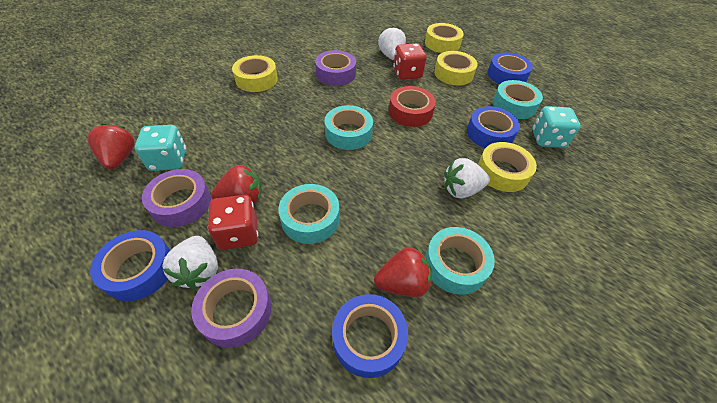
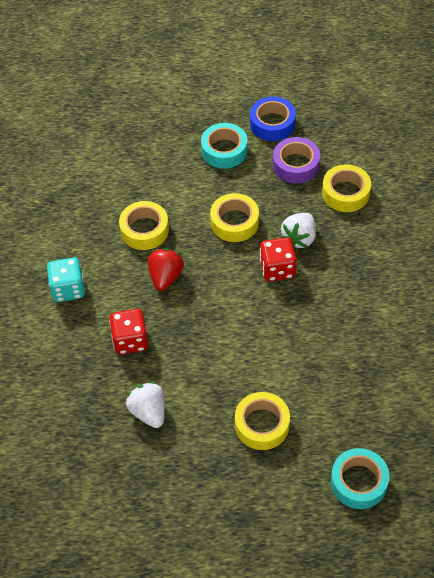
blue tape: 4 -> 1
purple tape: 3 -> 1
red strawberry: 3 -> 1
red tape: 1 -> 0
turquoise dice: 2 -> 1
turquoise tape: 4 -> 2
white strawberry: 3 -> 2

